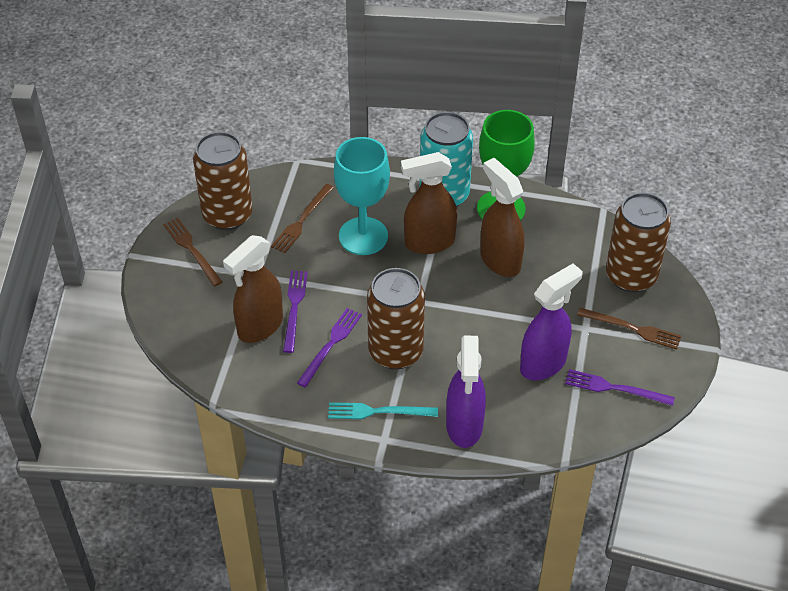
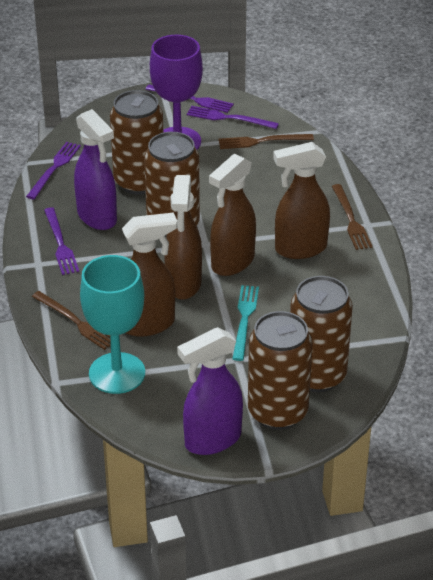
brown can: 3 -> 4
brown spray bottle: 3 -> 4
green goblet: 1 -> 0
purple fork: 3 -> 4
purple goblet: 0 -> 1
turquoise can: 1 -> 0

